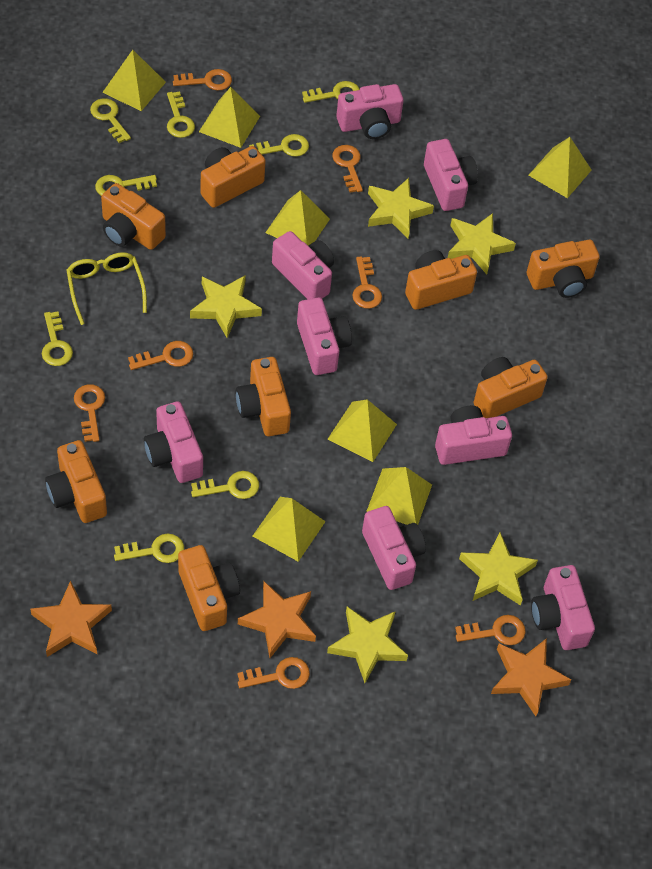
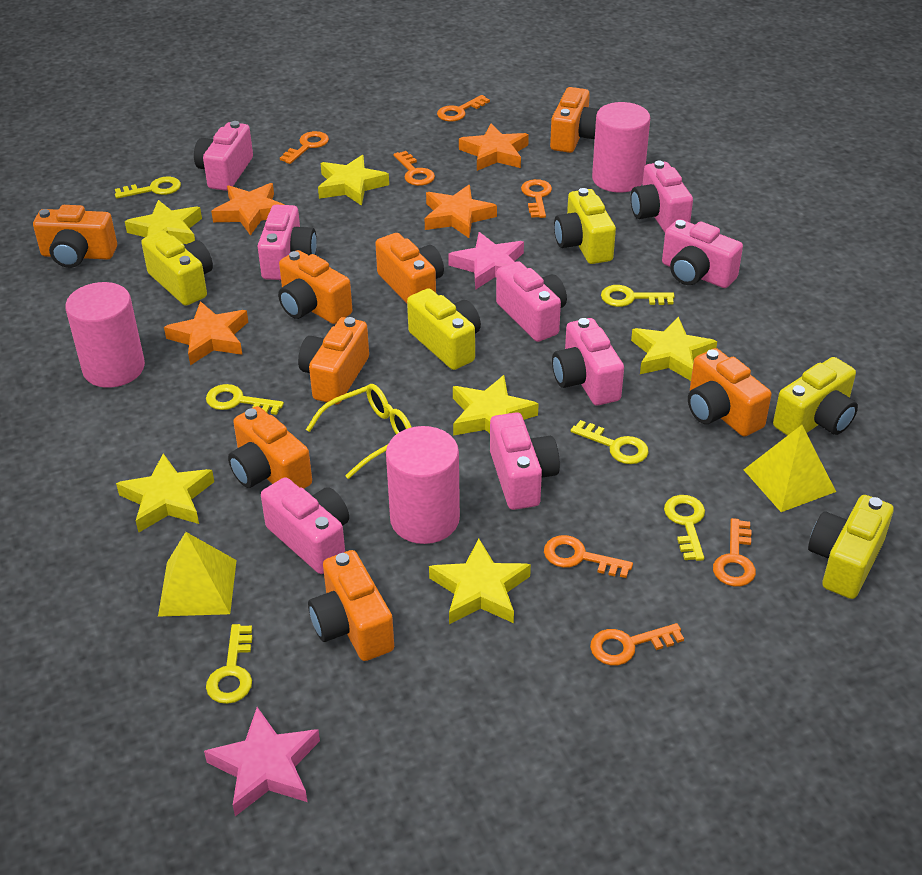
orange star: 3 -> 4
pink cylinder: 0 -> 3
pink star: 0 -> 2
yellow camera: 0 -> 5
yellow key: 8 -> 6
yellow pyramid: 7 -> 2
yellow star: 5 -> 6

